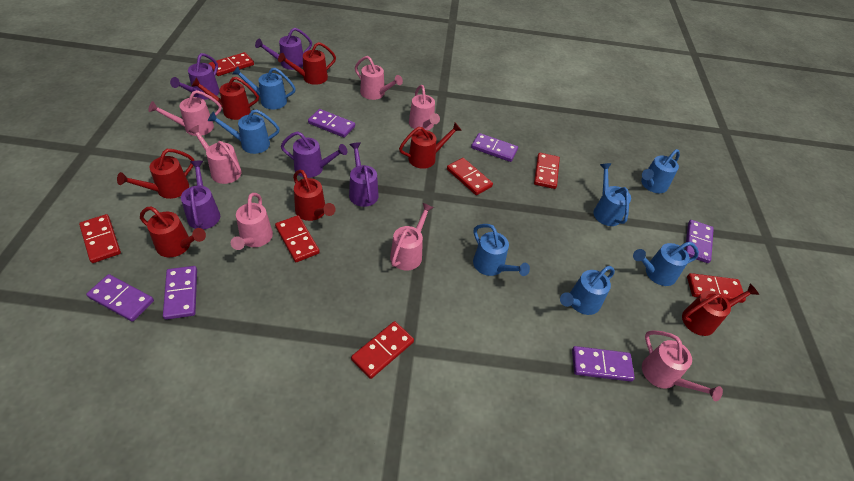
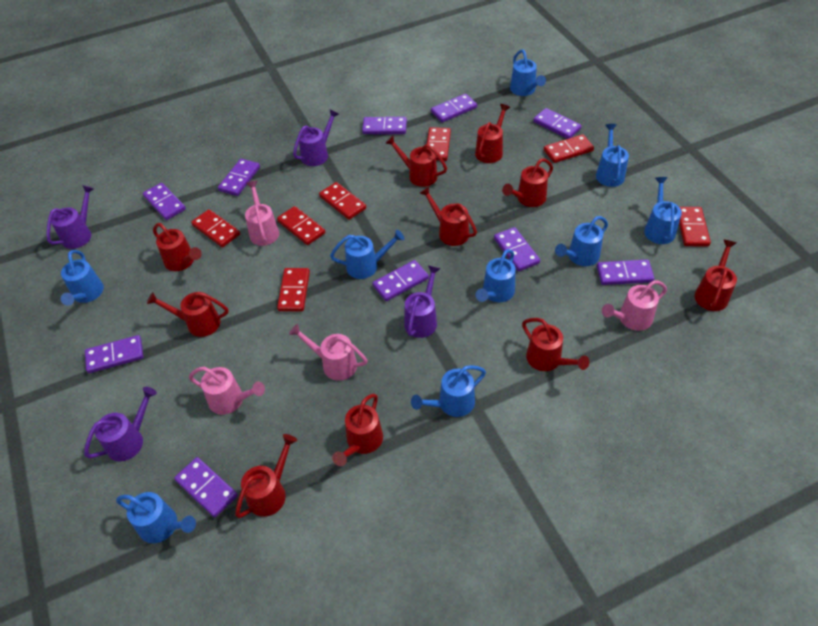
blue watering can: 7 -> 9
pink watering can: 7 -> 4
purple domino: 6 -> 10
purple watering can: 5 -> 4
red watering can: 7 -> 10

